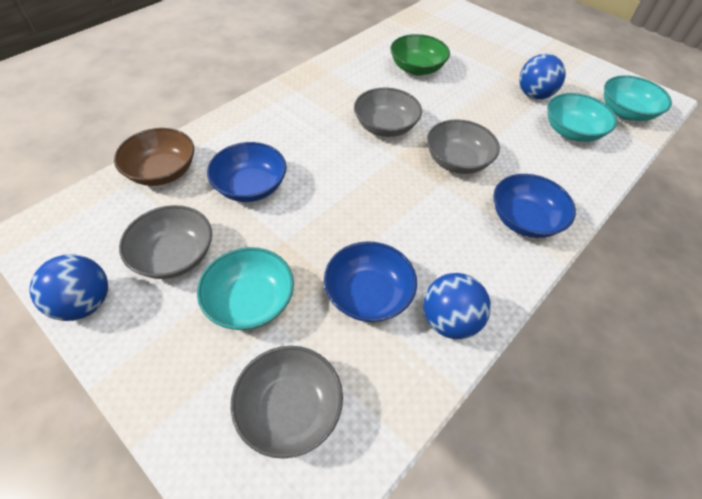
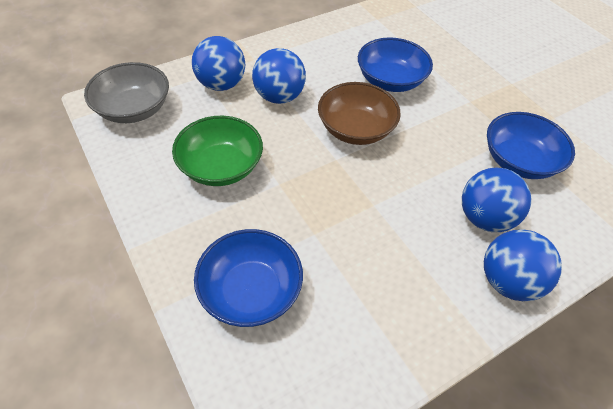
blue ball: 3 -> 4
grey bowl: 4 -> 1
turquoise bowl: 3 -> 0

